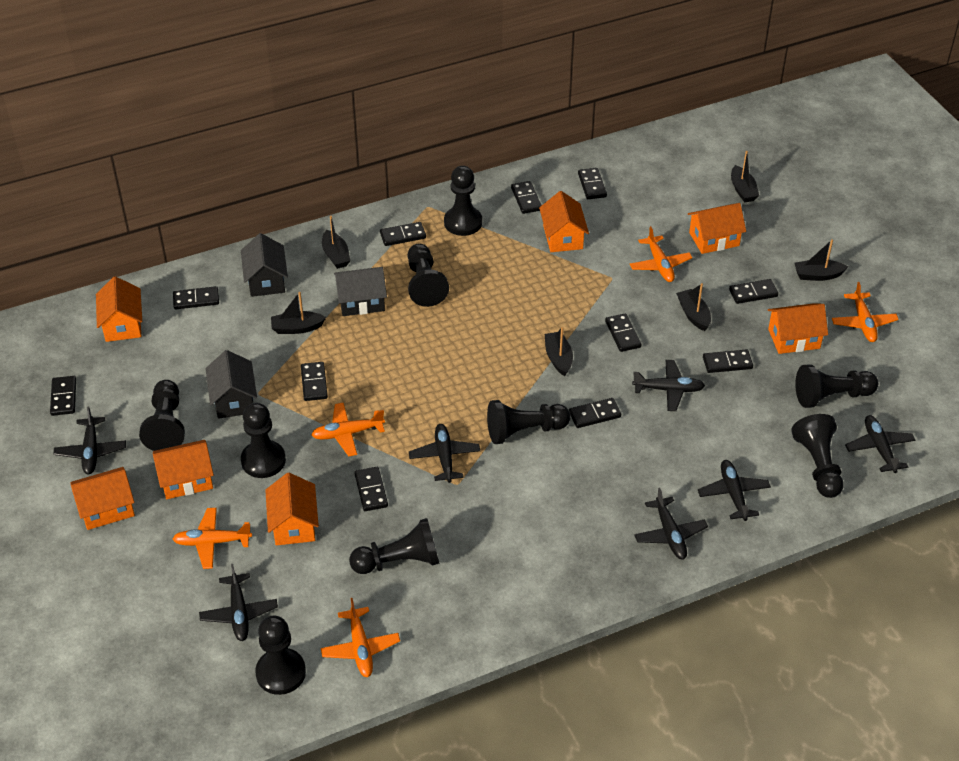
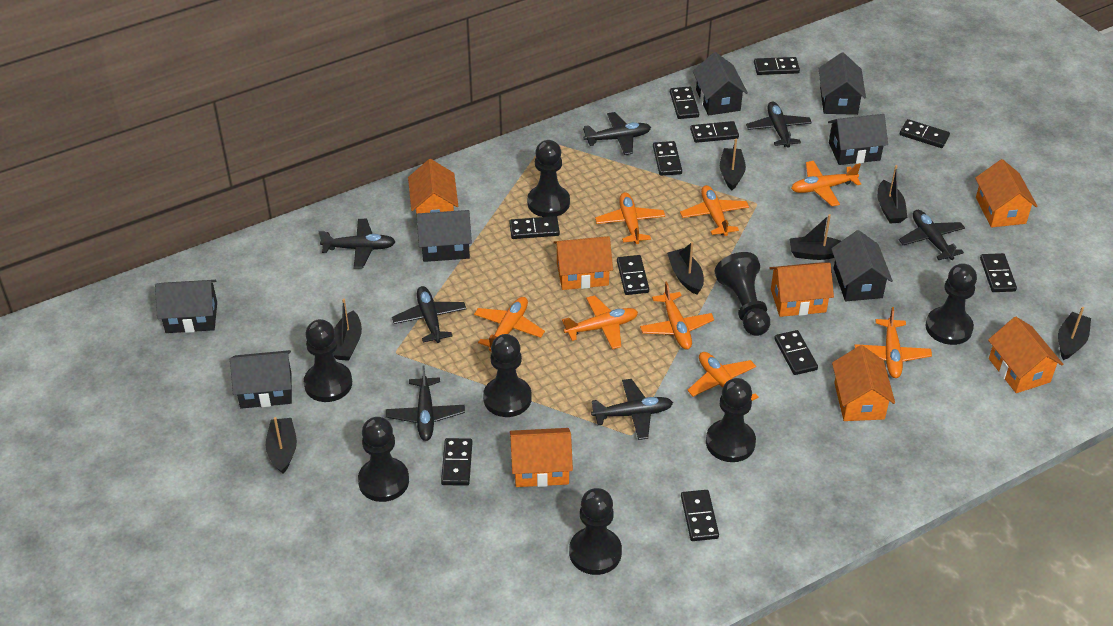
black boat: 6 -> 7
black house: 3 -> 7
black pawn: 9 -> 8
orange plane: 5 -> 8

